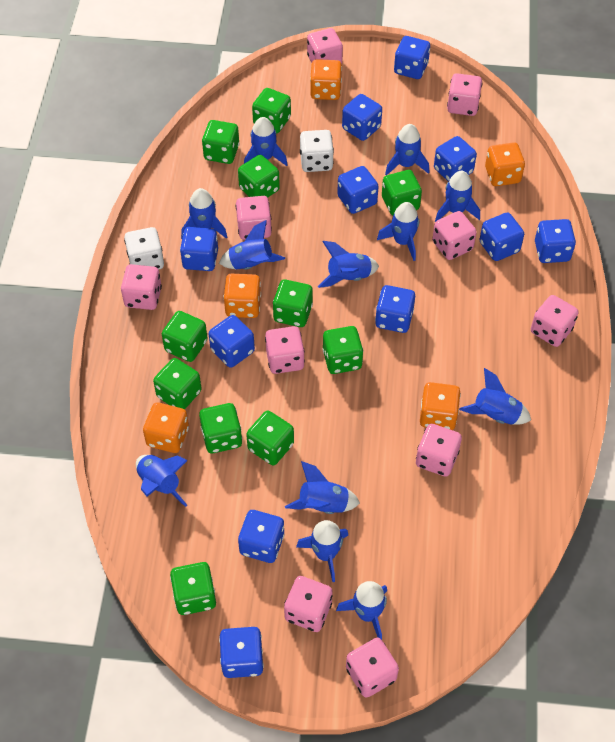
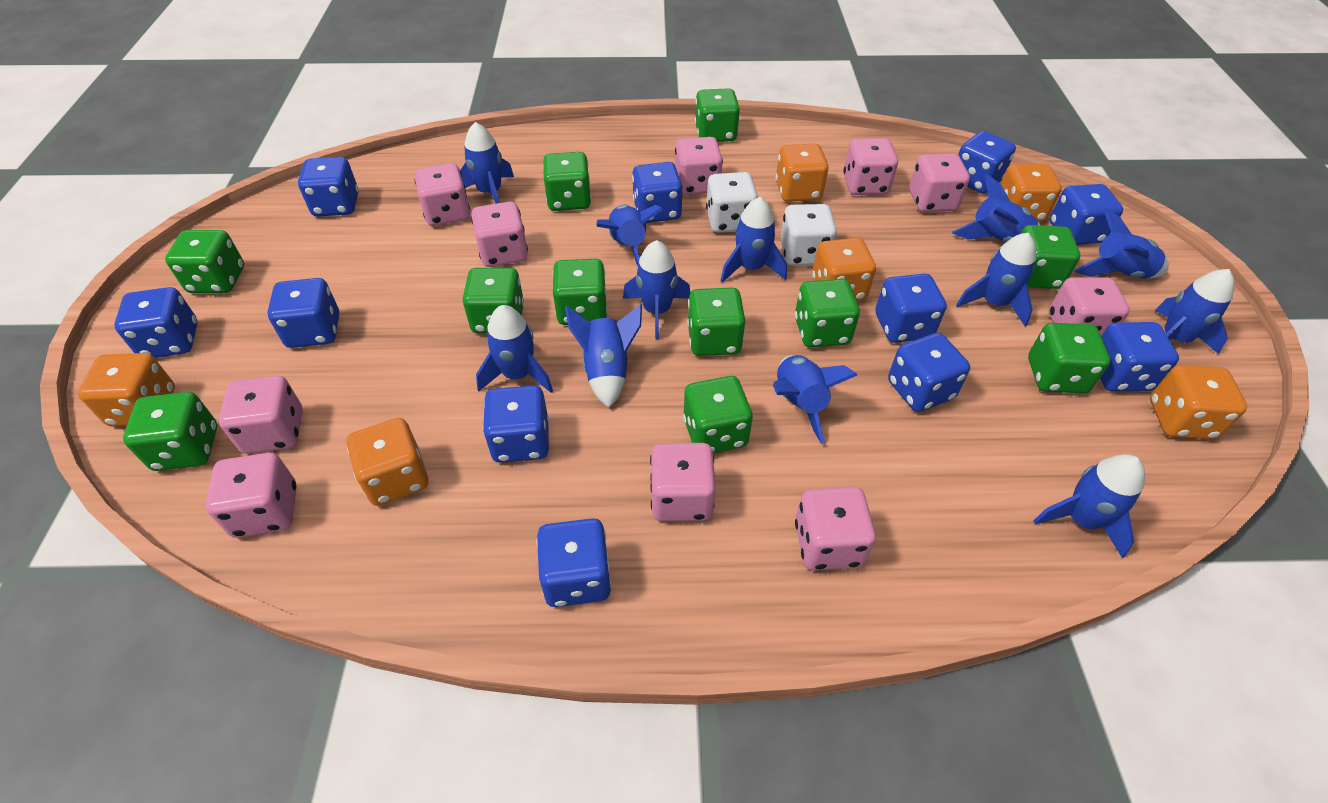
orange dice: 5 -> 6

